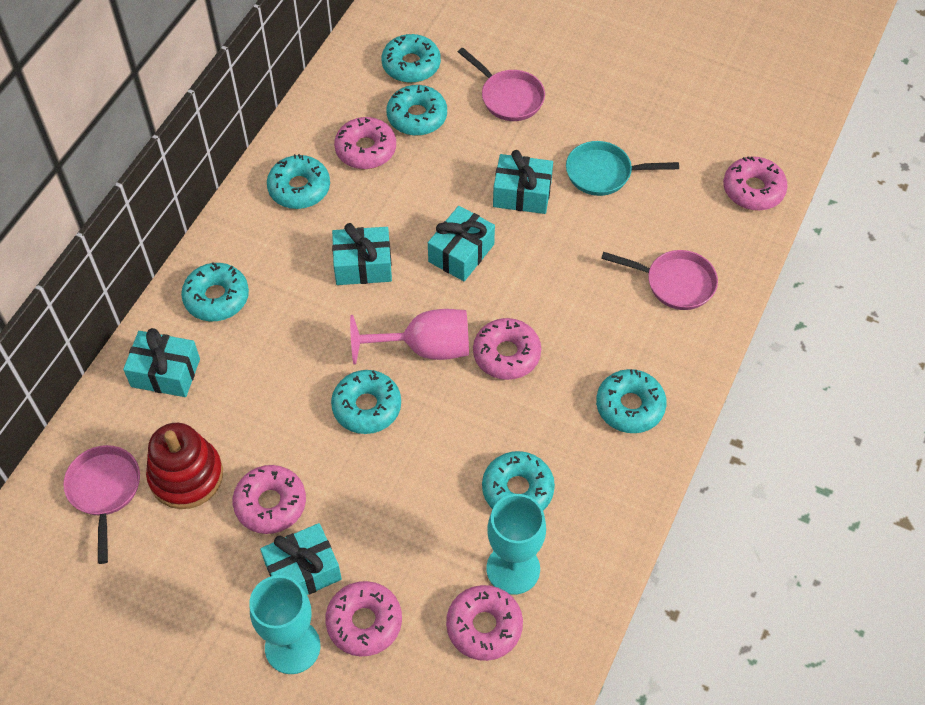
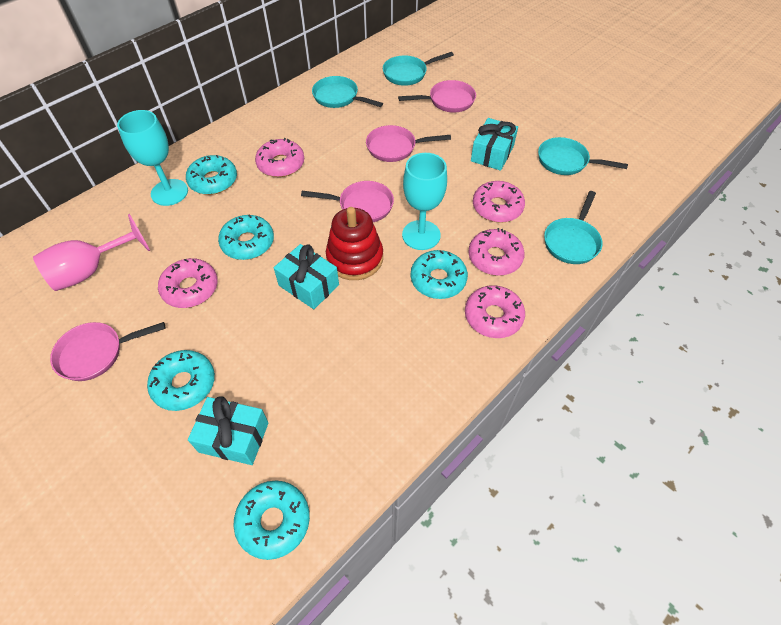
pink donut: 6 -> 5
pink pan: 3 -> 4
turquoise donut: 7 -> 5
turquoise gift: 5 -> 3
turquoise pan: 1 -> 4

